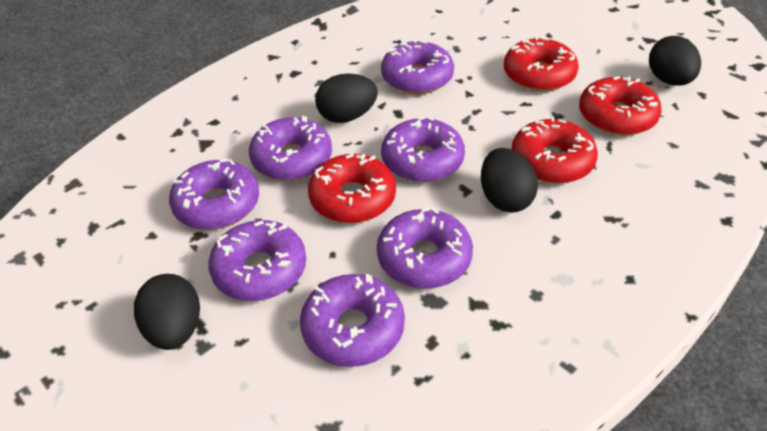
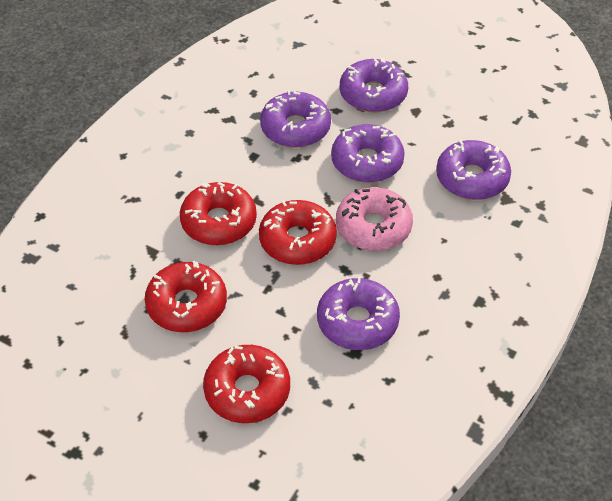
black egg: 4 -> 0
pink donut: 0 -> 1
purple donut: 7 -> 5

